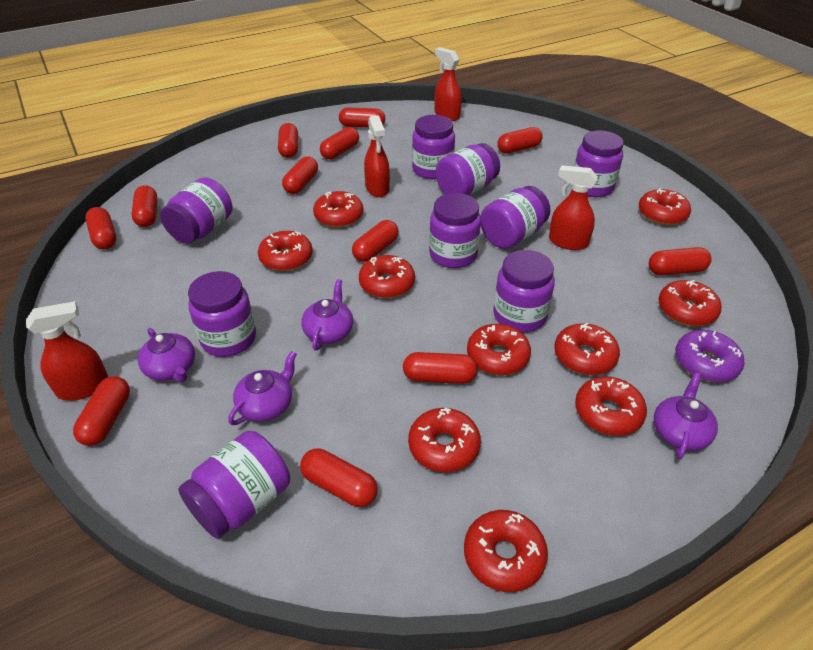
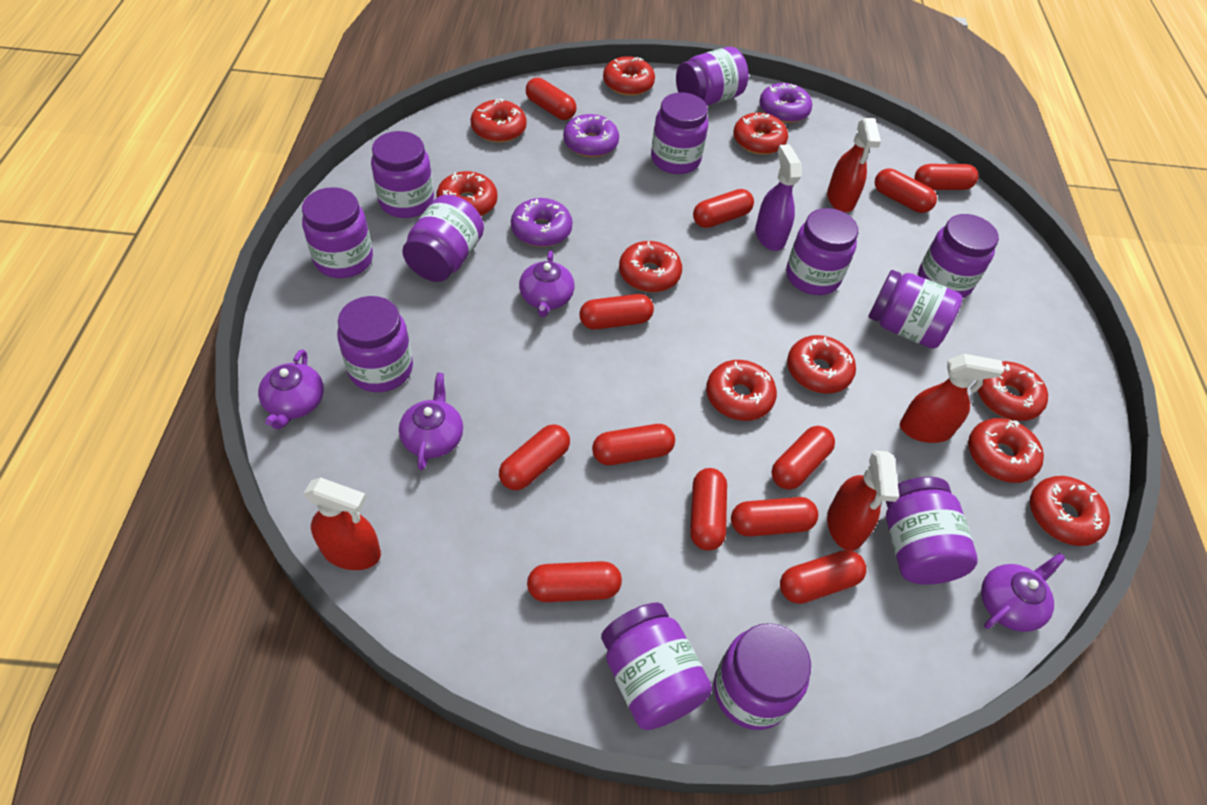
purple donut: 1 -> 3
purple jar: 9 -> 12
purple spray bottle: 0 -> 1

